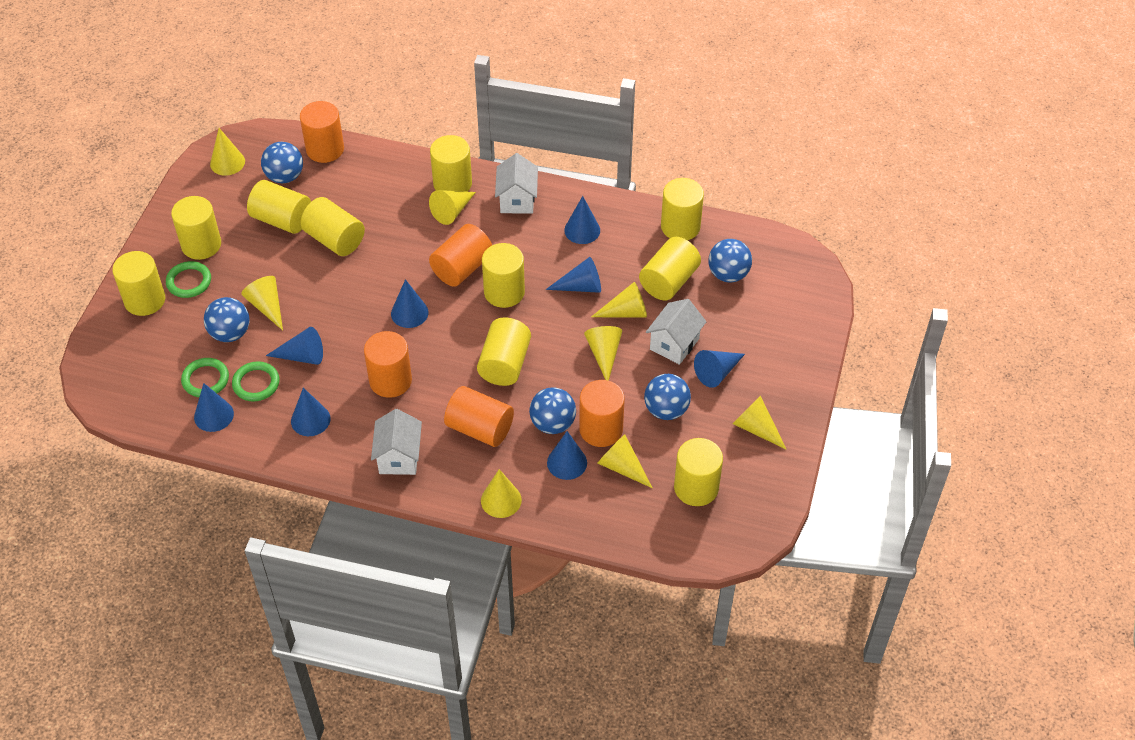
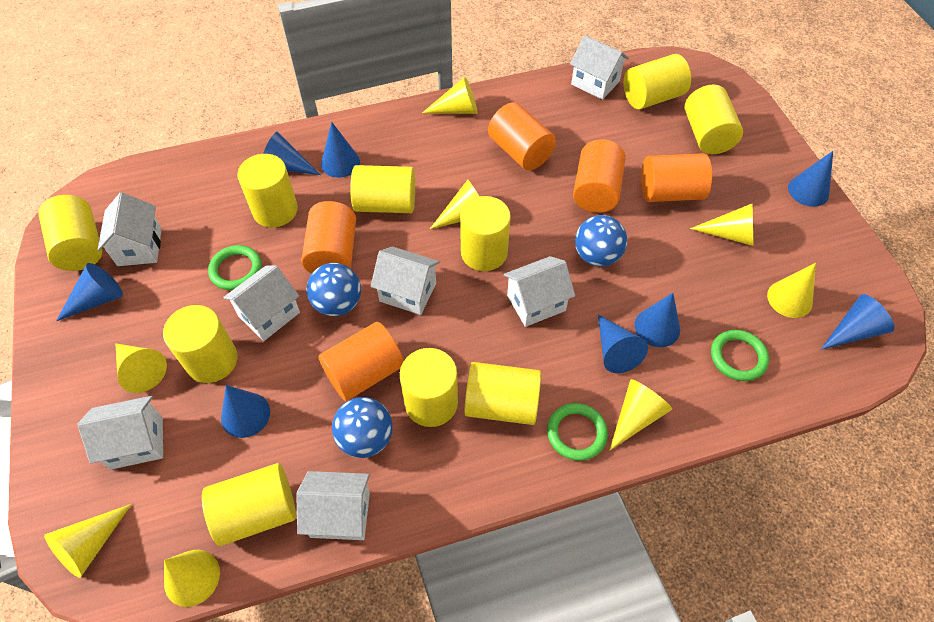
blue ball: 5 -> 3
white house: 3 -> 7

